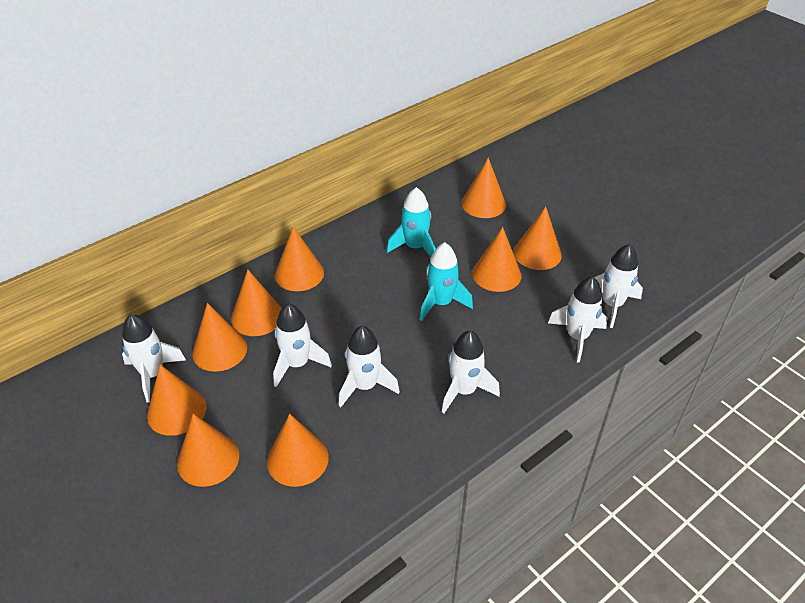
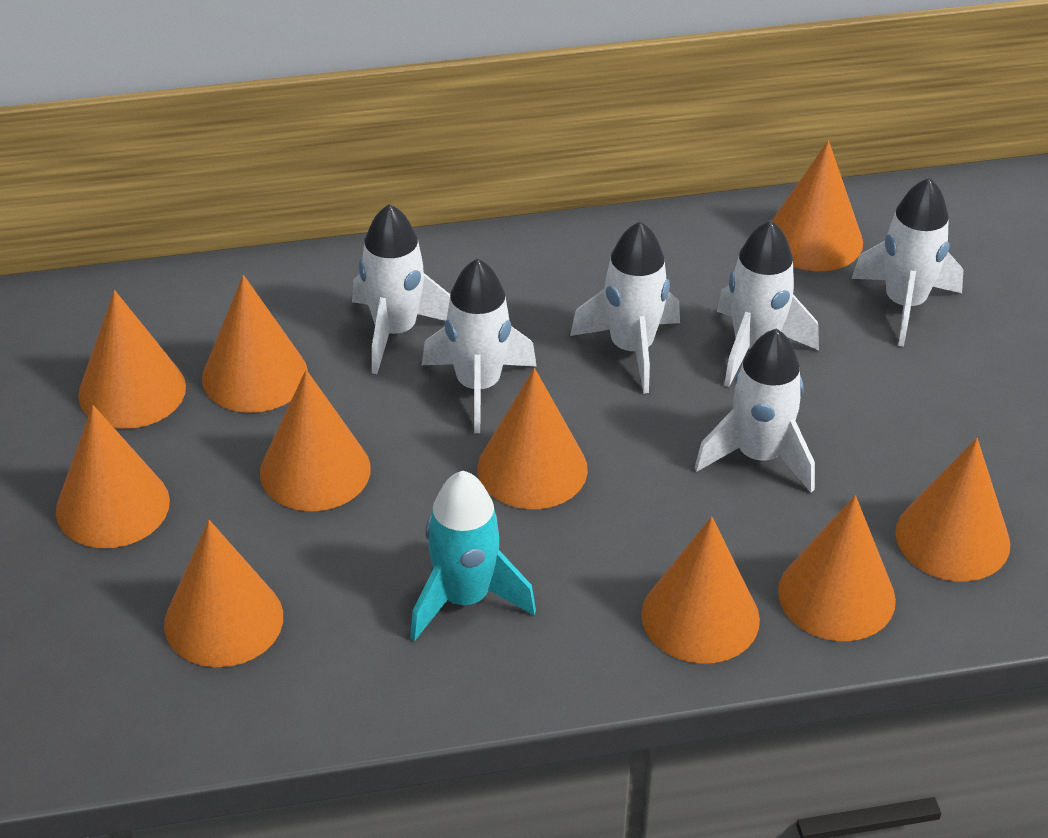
orange cone: 9 -> 10
turquoise rocket: 2 -> 1

